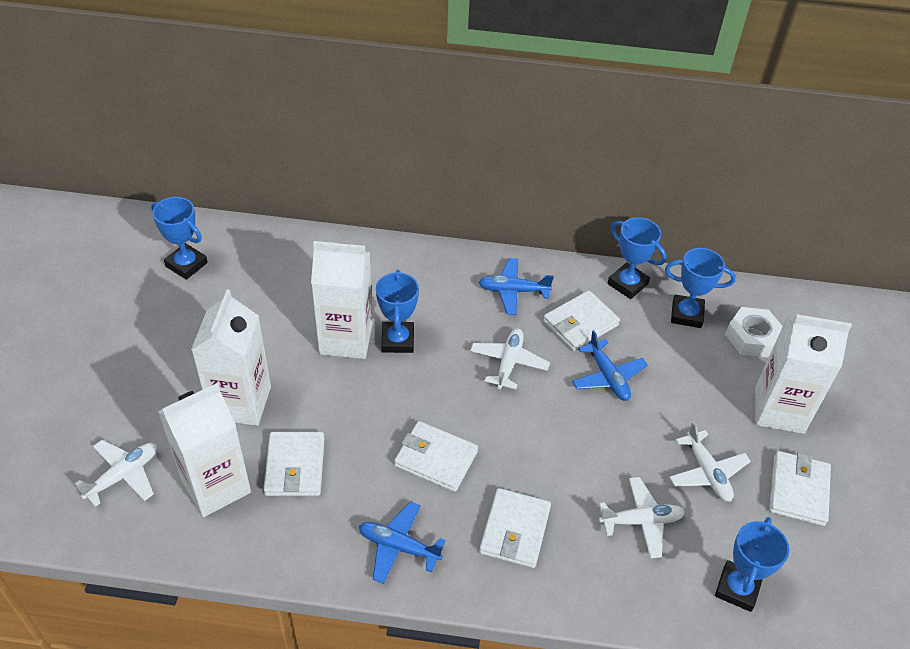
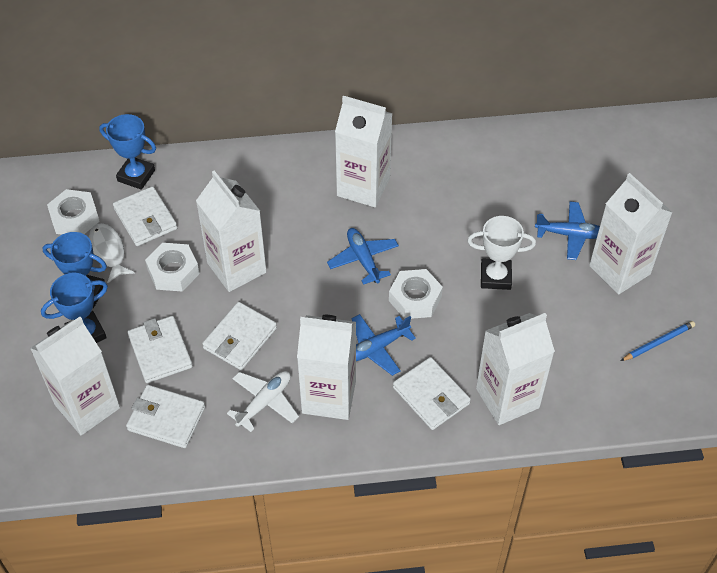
blue pencil: 0 -> 1
blue trophy: 5 -> 3
white carton: 4 -> 6
white fish: 0 -> 1
white nut: 1 -> 3
white plane: 4 -> 1
white trophy: 0 -> 1

